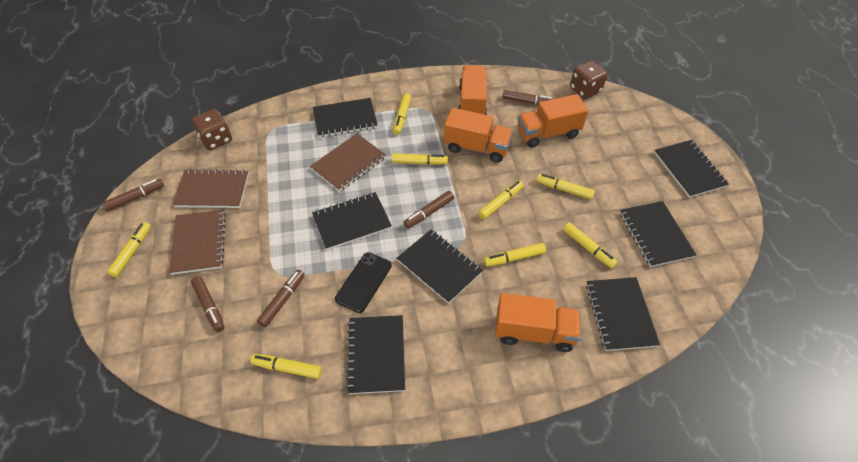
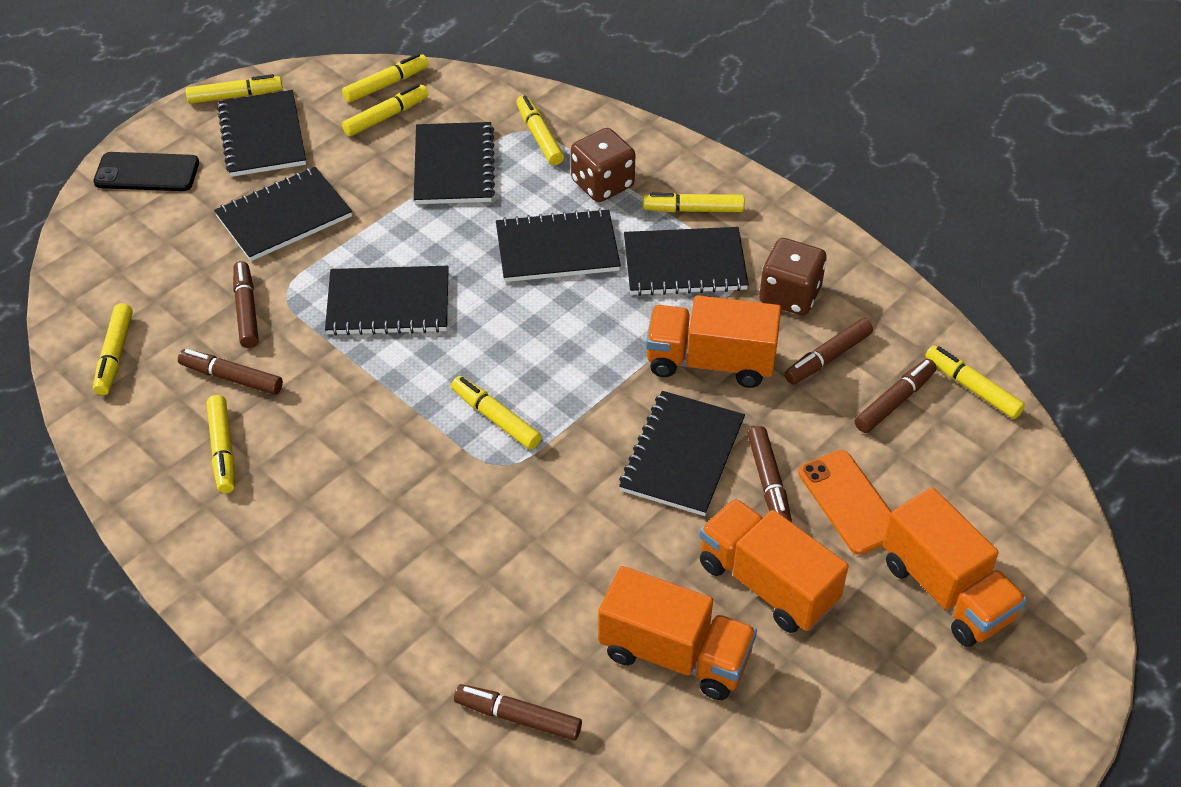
brown marker: 5 -> 6
brown notebook: 3 -> 0
orange phone: 0 -> 1
yellow marker: 8 -> 9

